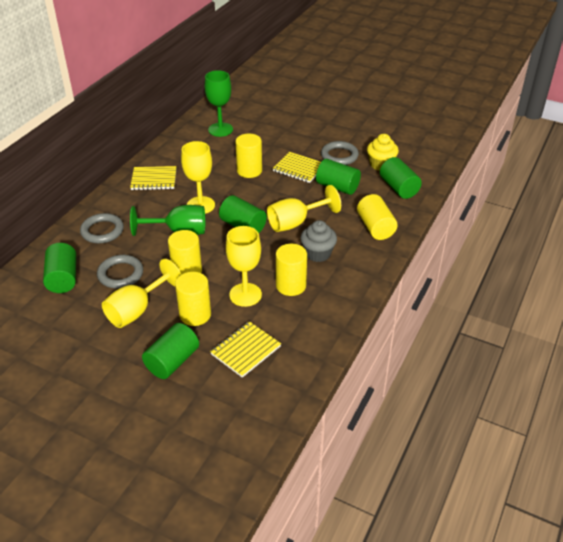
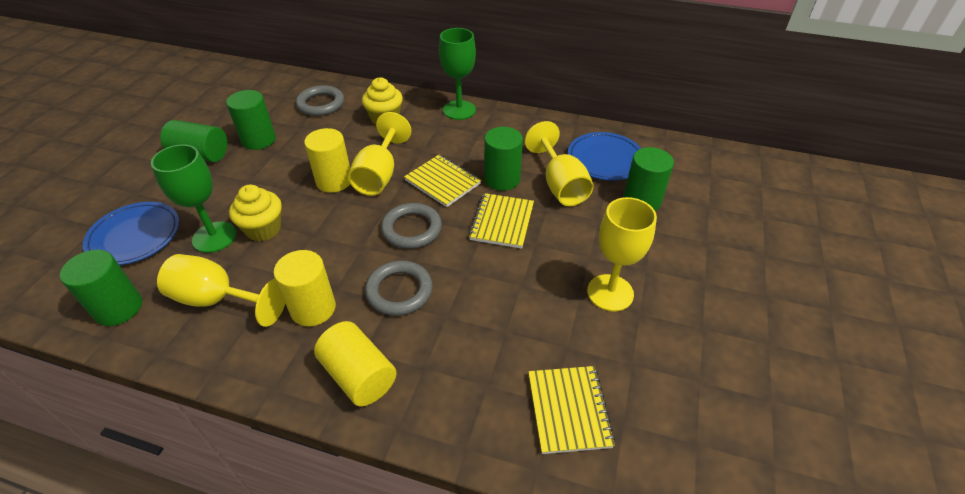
blue plate: 0 -> 2
grey cupcake: 1 -> 0
yellow cupcake: 1 -> 2
yellow cylinder: 5 -> 3

